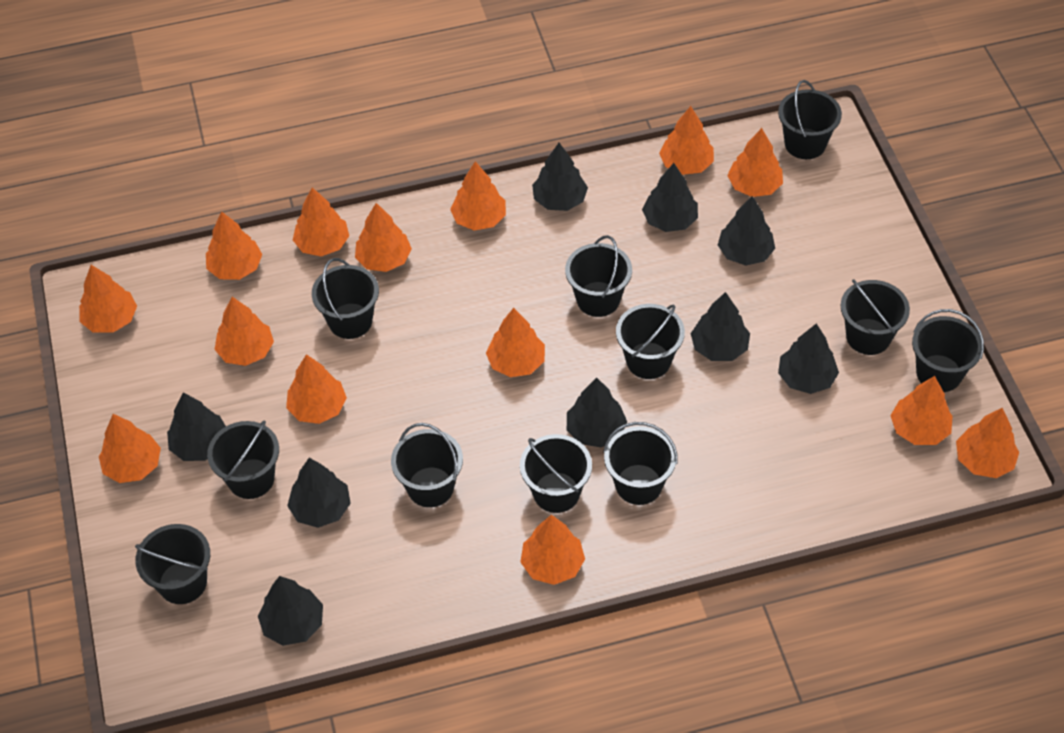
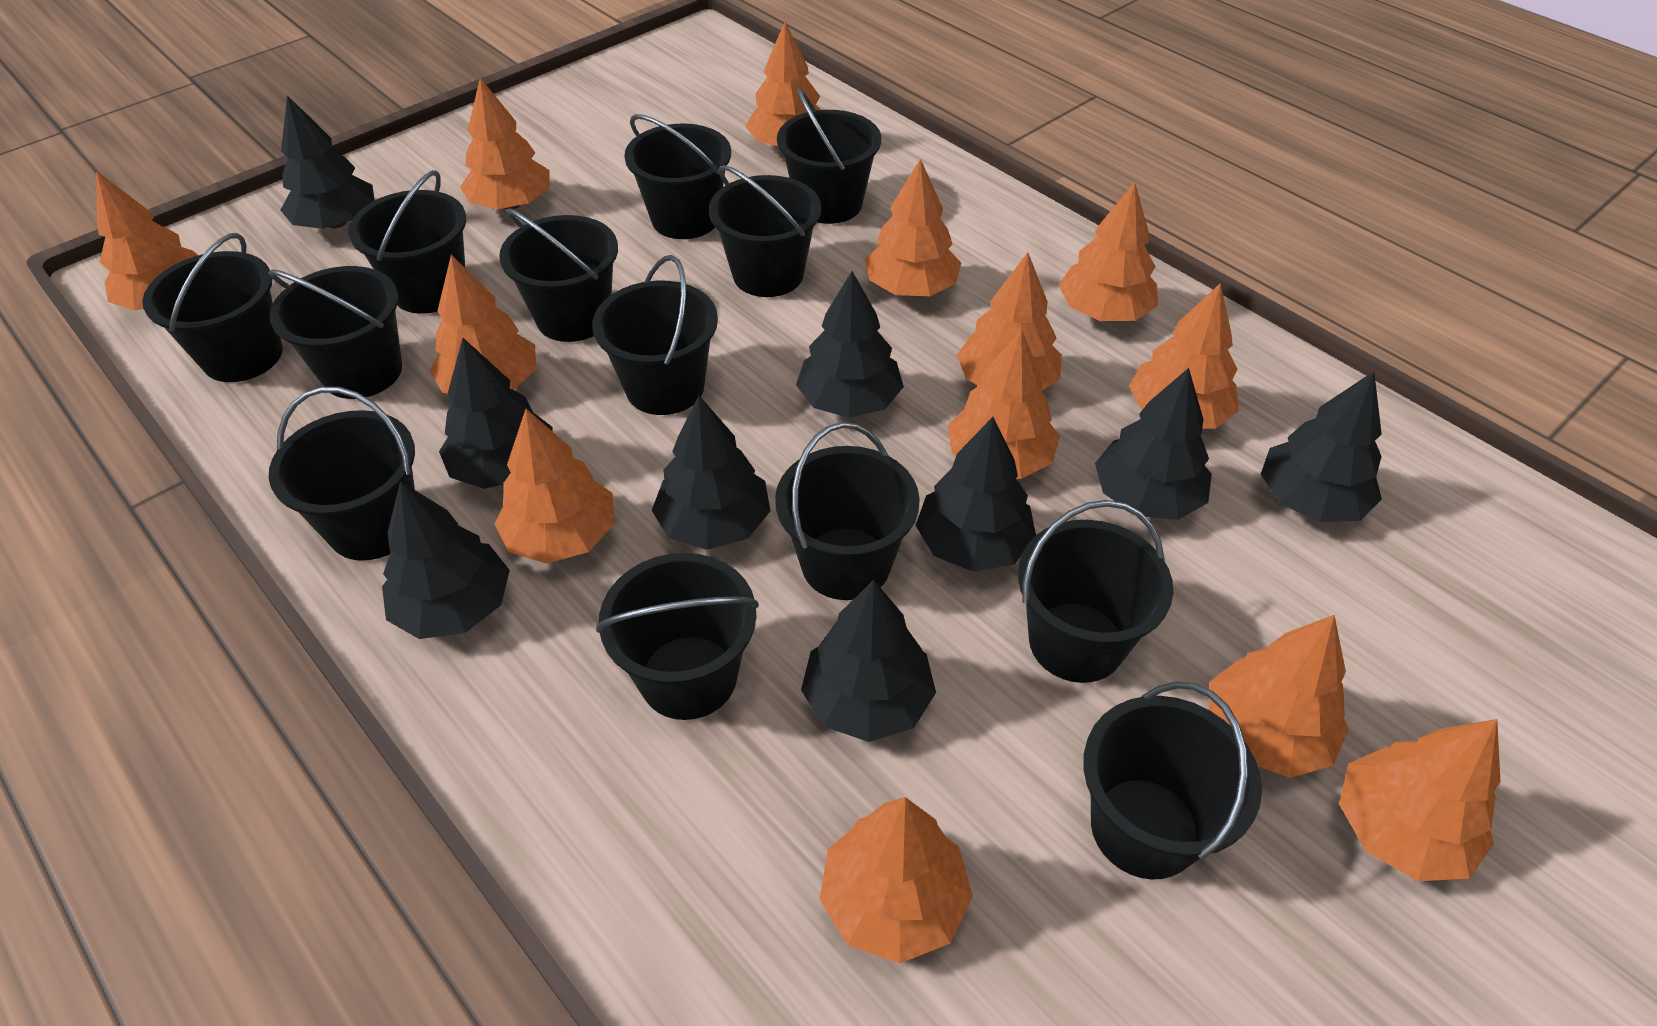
black bucket: 11 -> 13
orange tree: 14 -> 13

